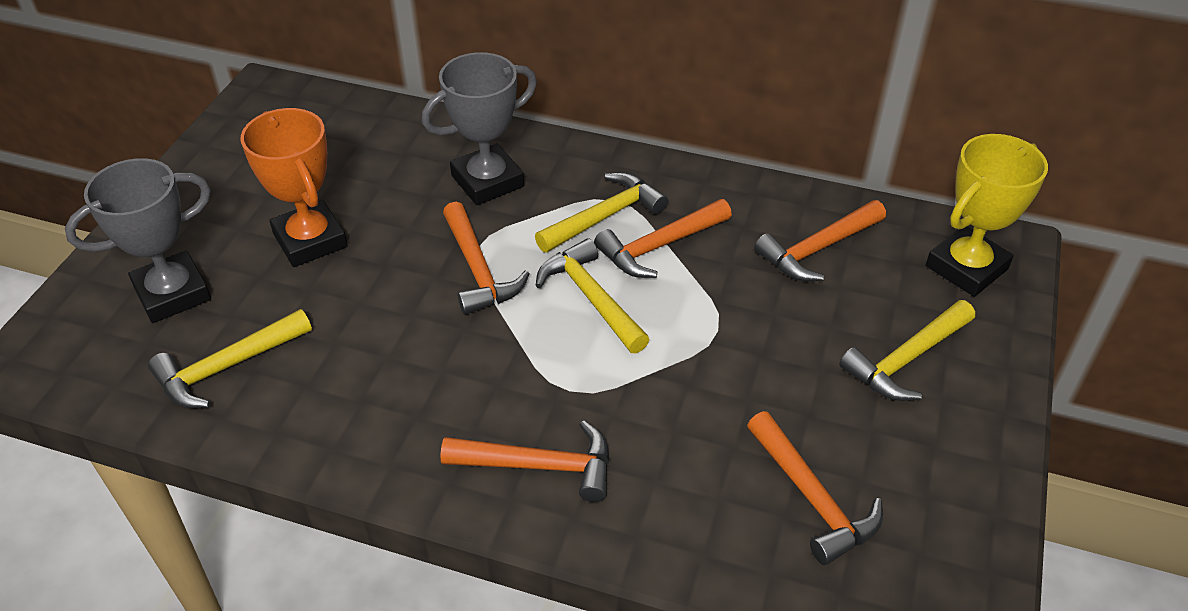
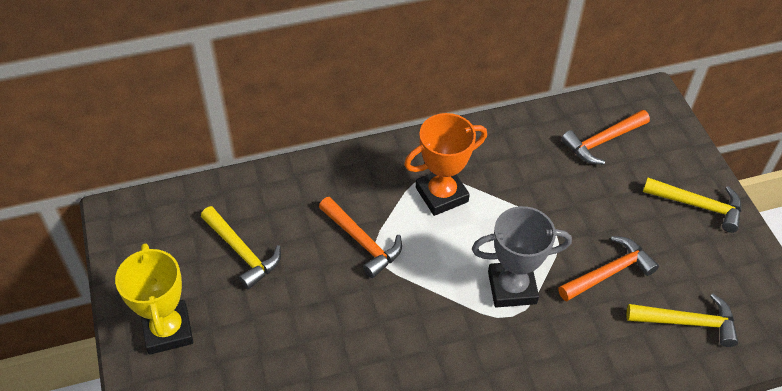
grey trophy: 2 -> 1
orange hammer: 5 -> 3
yellow hammer: 4 -> 3

